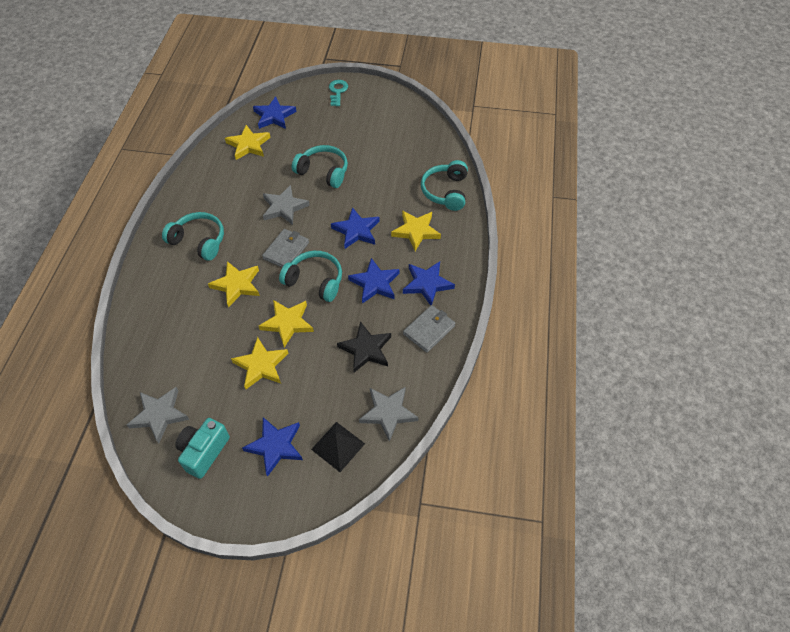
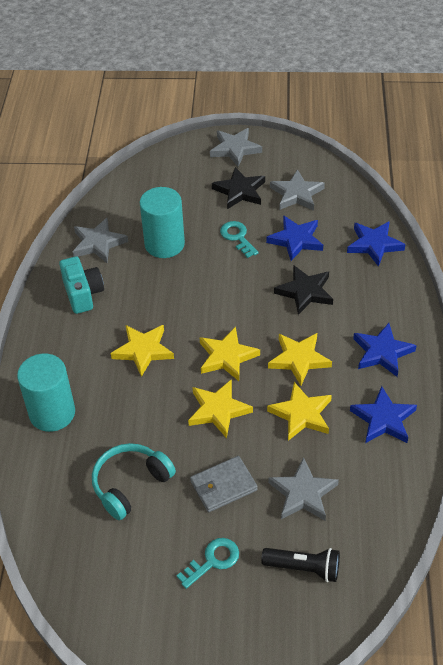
black flashlight: 0 -> 1
black pyramid: 1 -> 0
black star: 1 -> 2
blue star: 5 -> 4
grey star: 3 -> 4
grey wallet: 2 -> 1
turquoise cylinder: 0 -> 2
turquoise headphones: 4 -> 1
turquoise key: 1 -> 2

